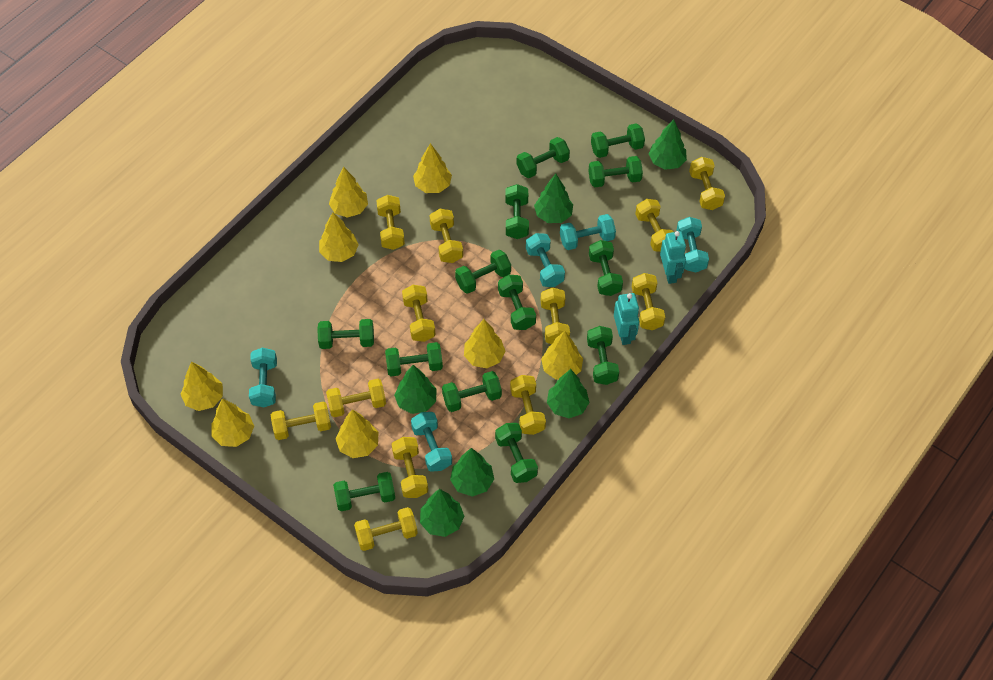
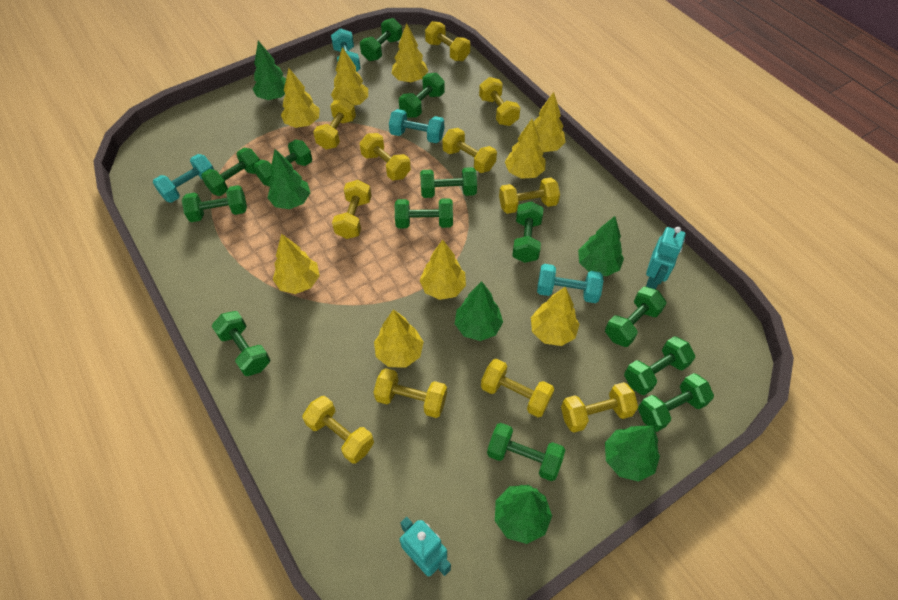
turquoise dumbbell: 5 -> 4
yellow dumbbell: 12 -> 11
yellow tree: 8 -> 9

